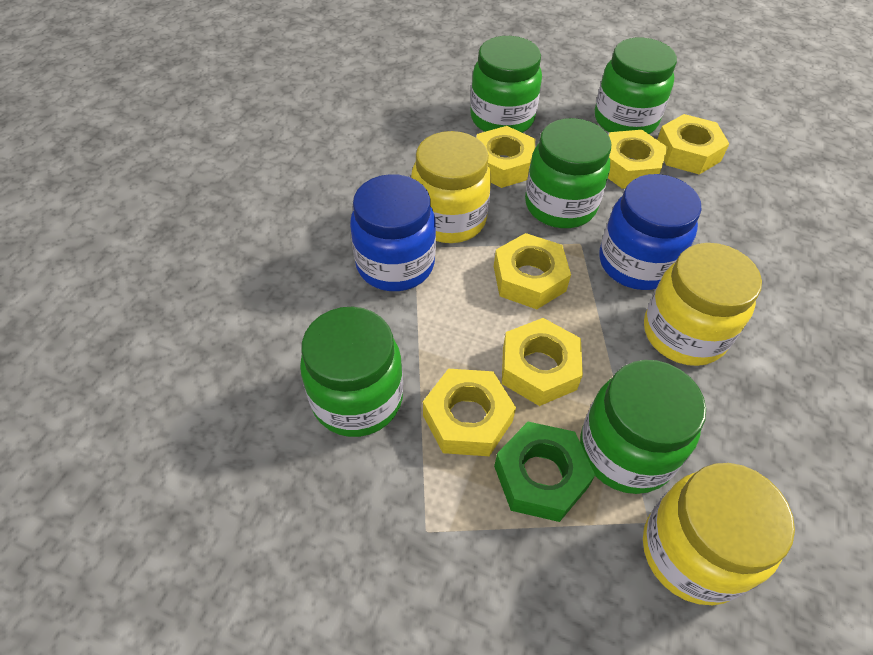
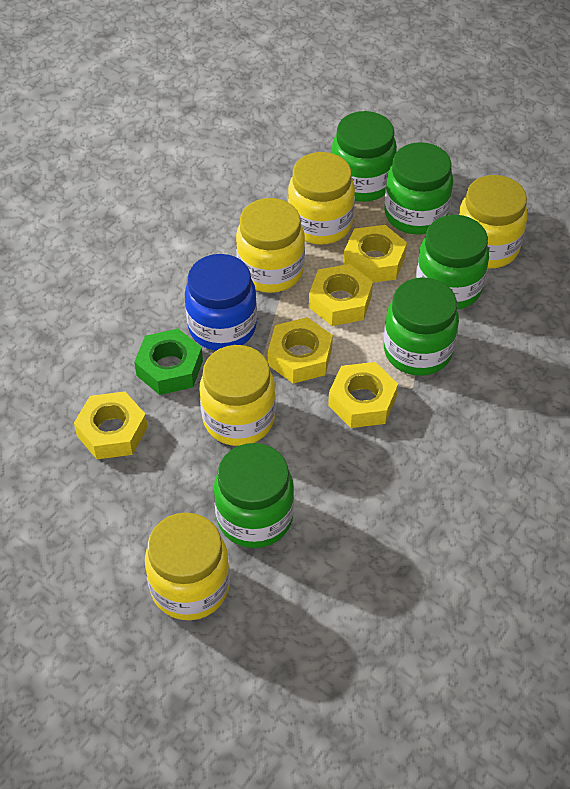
blue jar: 2 -> 1
yellow jar: 3 -> 5
yellow nut: 6 -> 5

